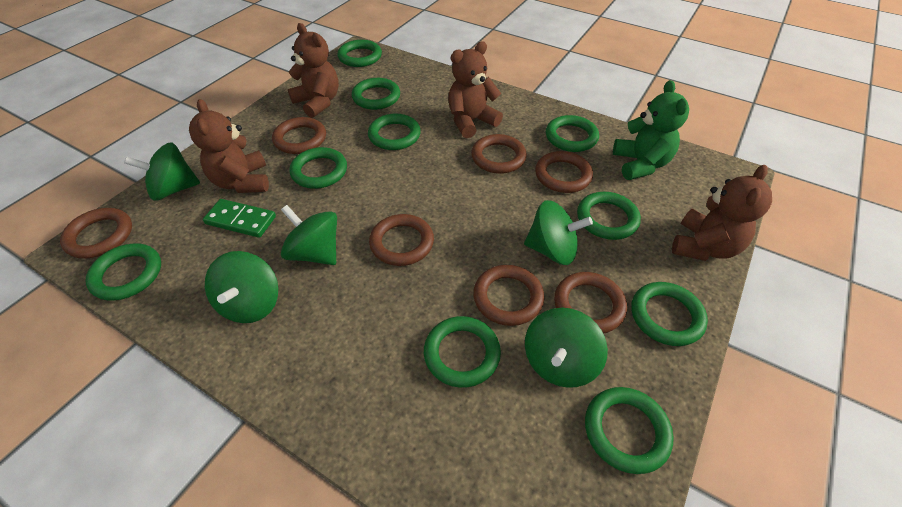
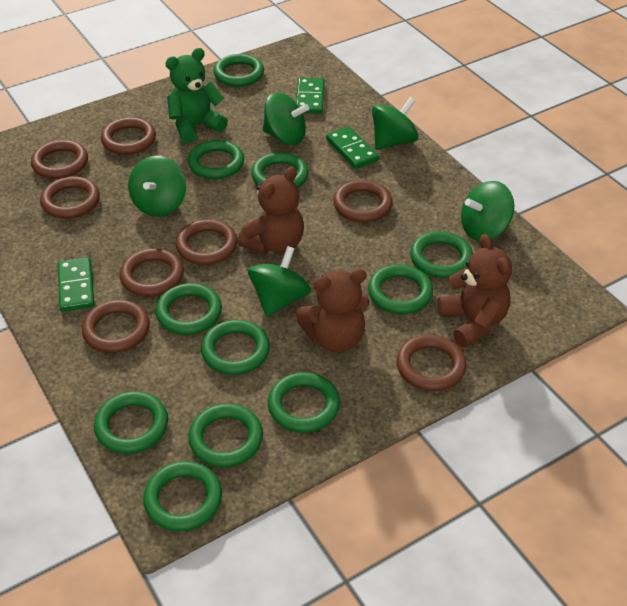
brown ring: 7 -> 8
brown teddy bear: 4 -> 3
green domino: 1 -> 3
green ring: 10 -> 11

